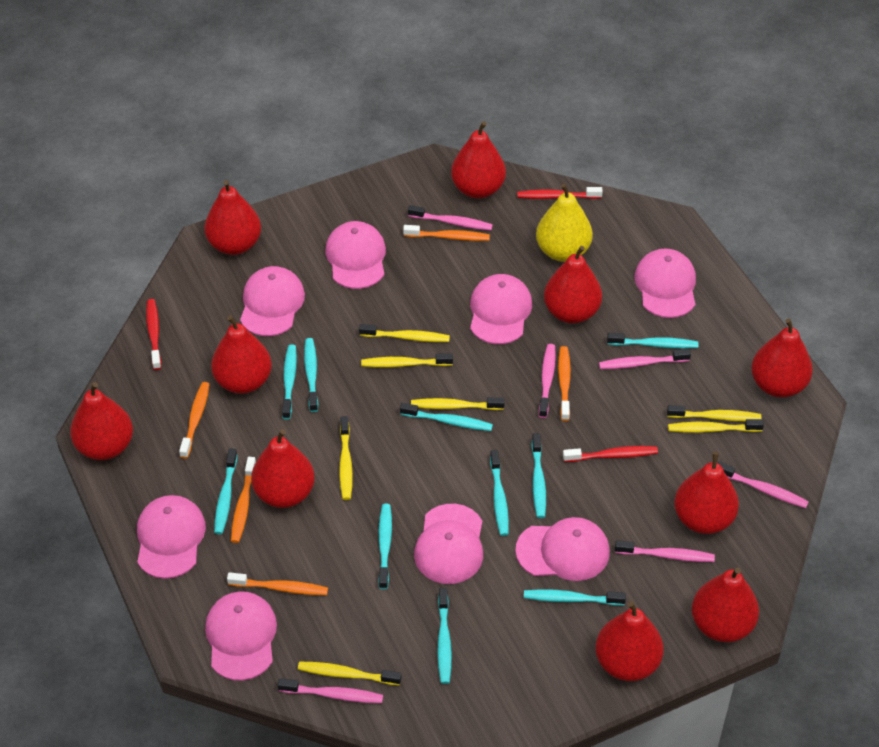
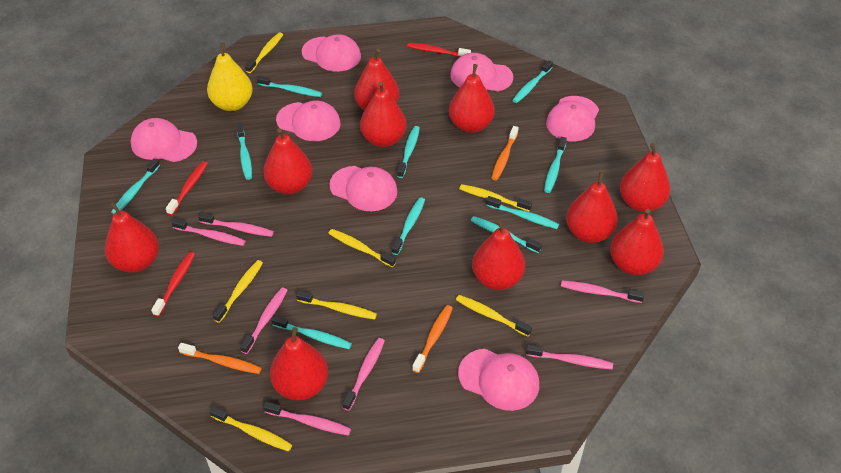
orange toothbrush: 5 -> 3
pink cap: 8 -> 7
pink toothbrush: 6 -> 7

